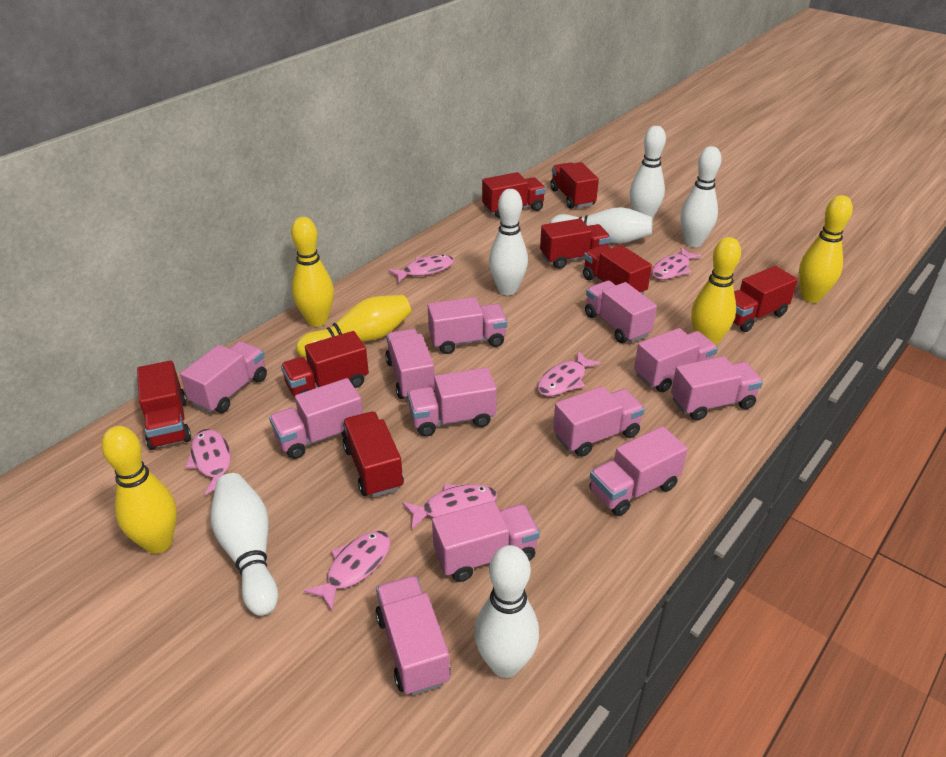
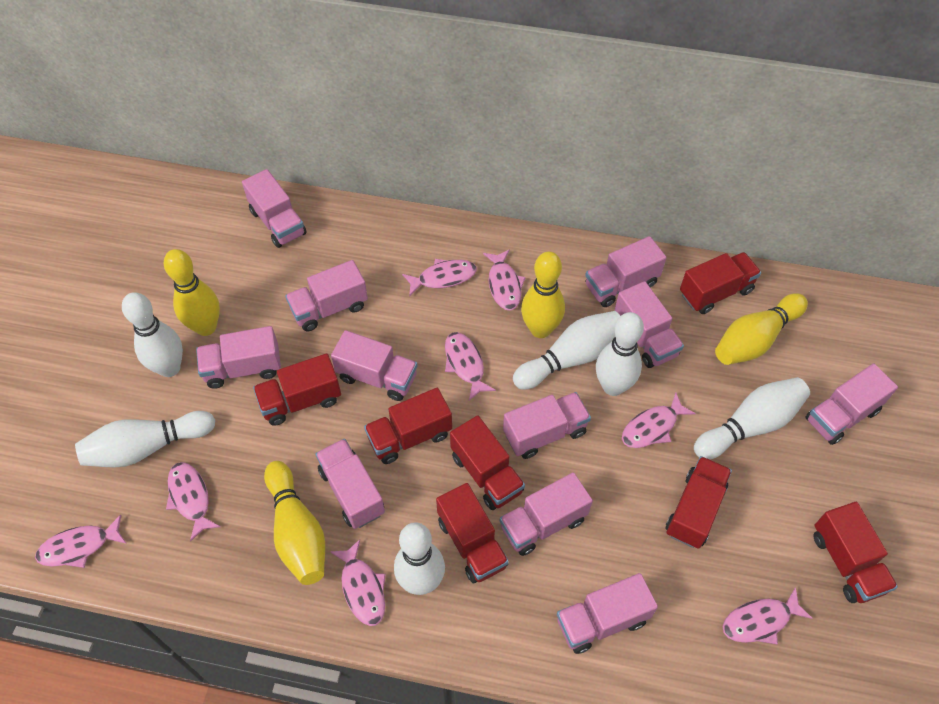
pink fish: 6 -> 8
pink truck: 12 -> 11
red truck: 8 -> 7
yellow bowling pin: 5 -> 4

